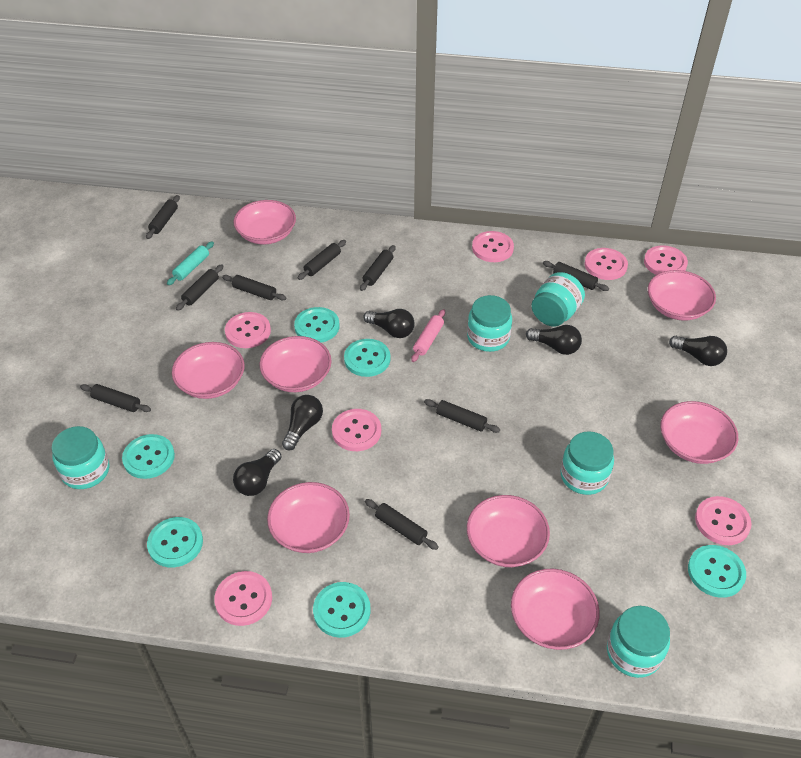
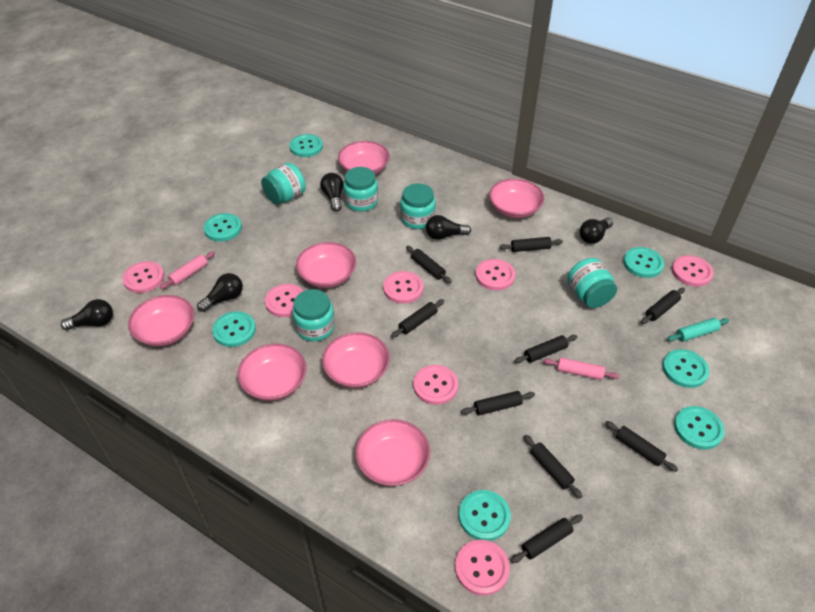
pink bowl: 8 -> 7
pink rolling pin: 1 -> 2
turquoise button: 6 -> 7

